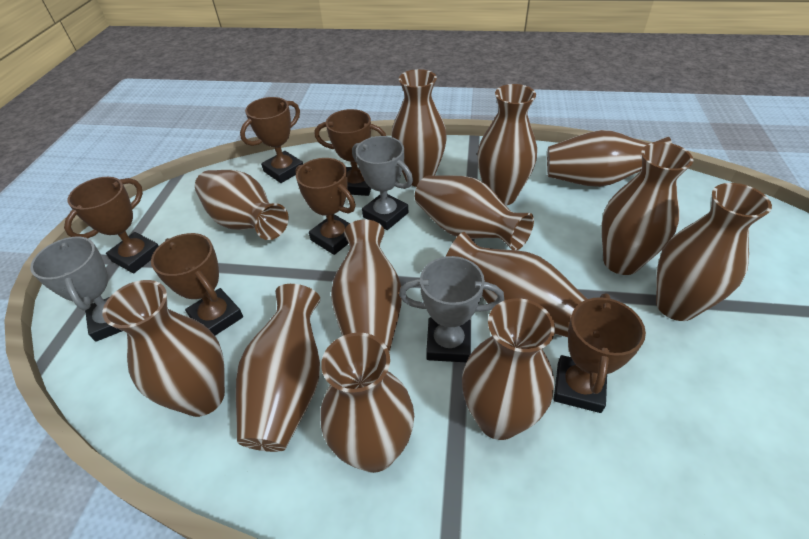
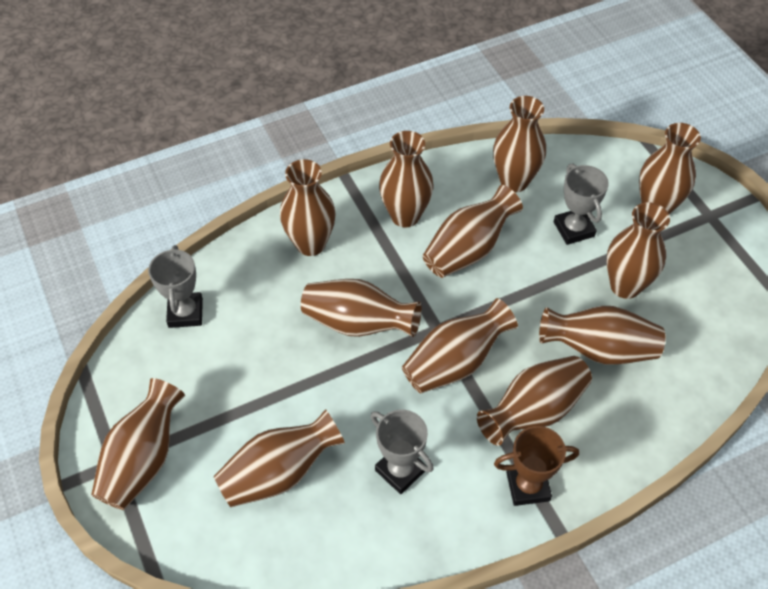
brown trophy: 6 -> 1
brown vase: 13 -> 12

